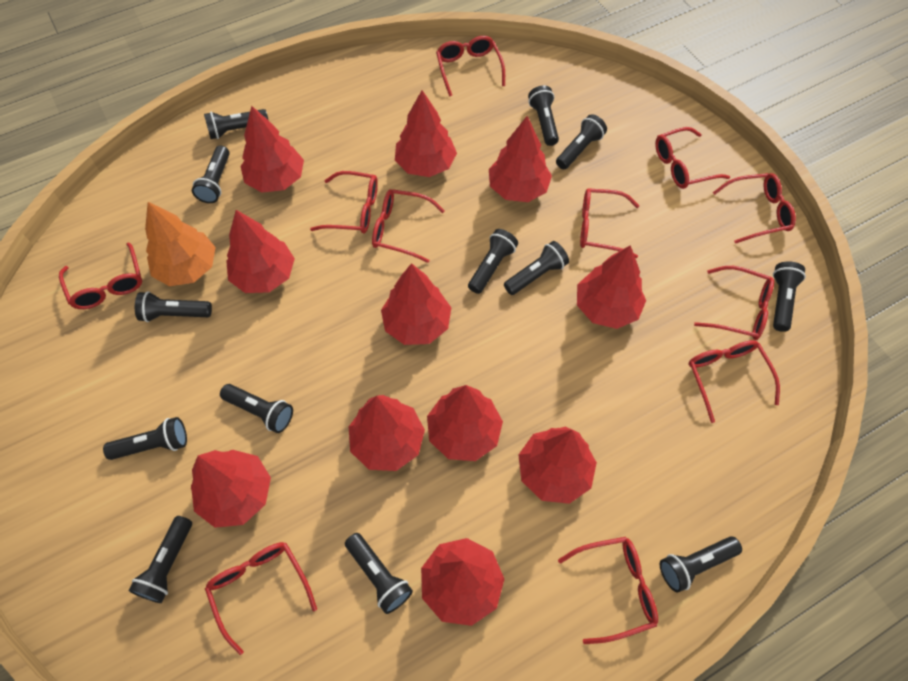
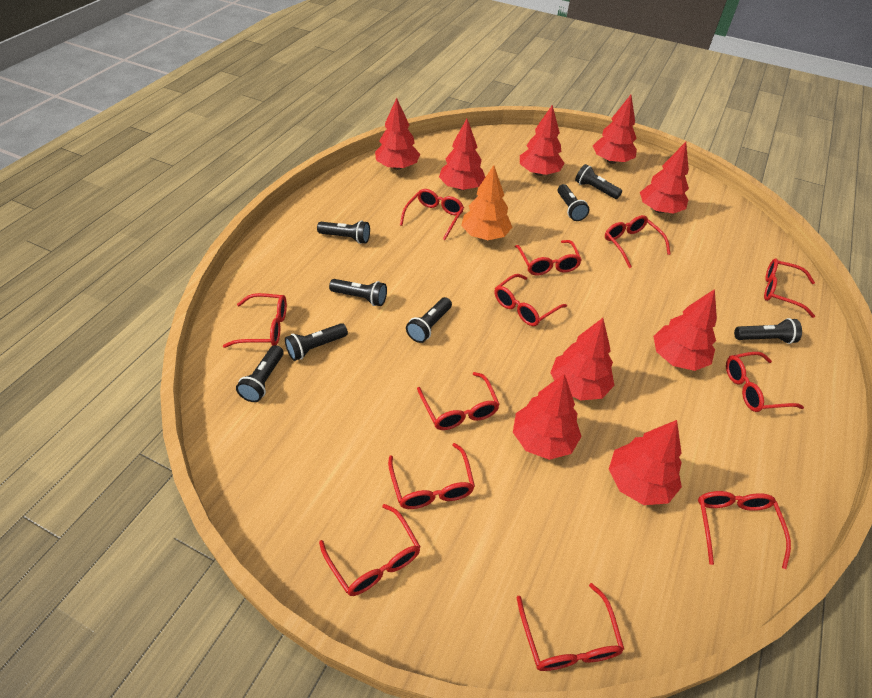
black flashlight: 13 -> 8
red glasses: 11 -> 12
red tree: 11 -> 9

